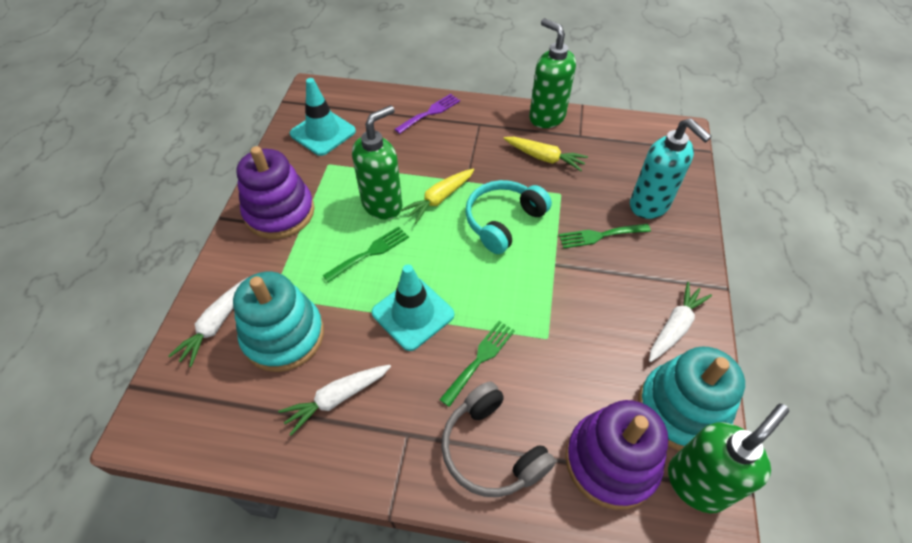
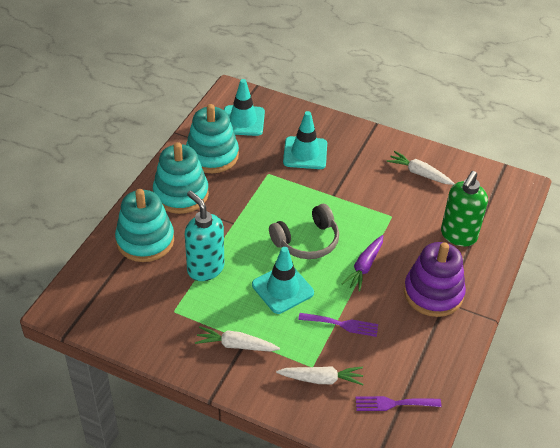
green fork: 3 -> 0
green soap dispenser: 3 -> 1
purple carrot: 0 -> 1
purple fork: 1 -> 2
purple stacking toy: 2 -> 1
turquoise headphones: 1 -> 0
turquoise stacking toy: 2 -> 3
turquoise traffic cone: 2 -> 3
yellow carrot: 2 -> 0

